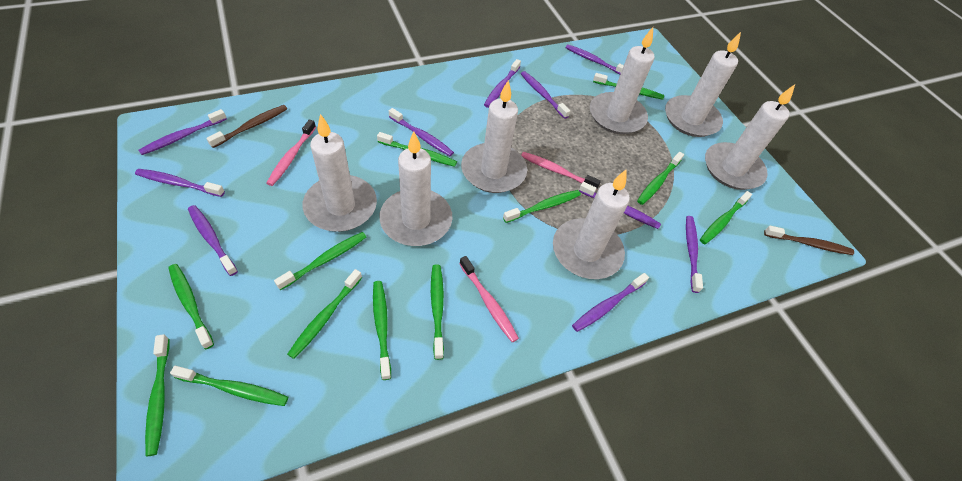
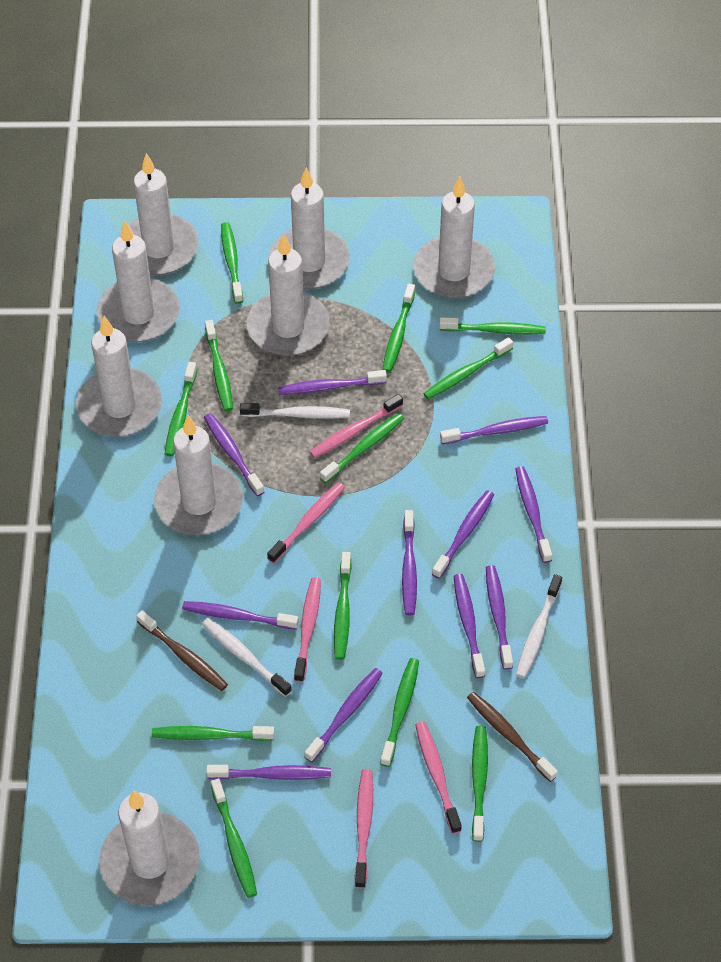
pink toothbrush: 3 -> 5
purple toothbrush: 10 -> 11
white candle: 7 -> 8
white toothbrush: 0 -> 3

